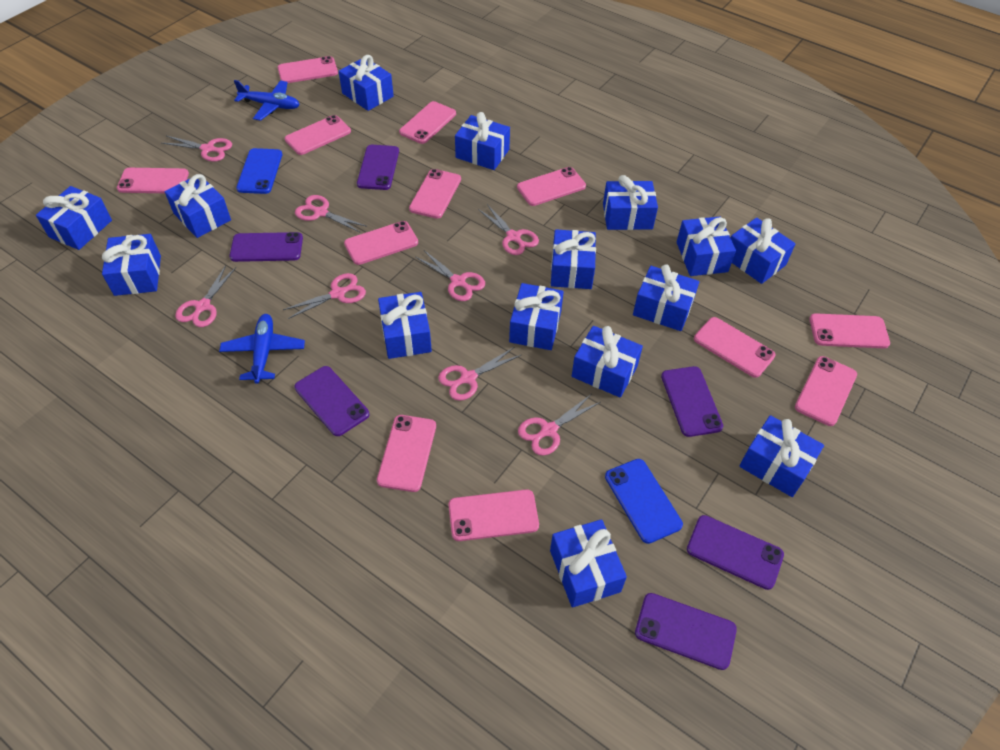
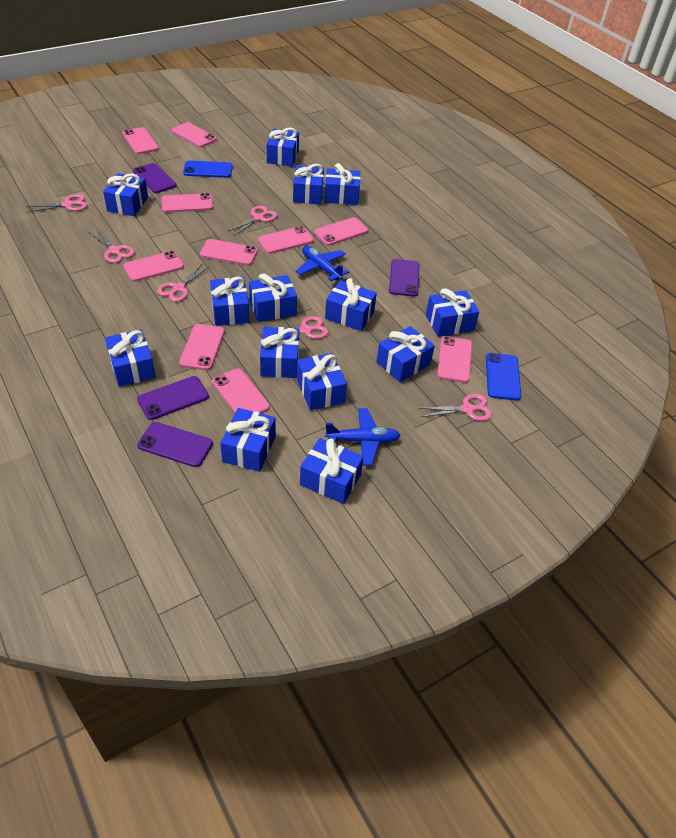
blue gift: 15 -> 14
pink phone: 12 -> 10
pink scissors: 8 -> 6
purple phone: 6 -> 4

